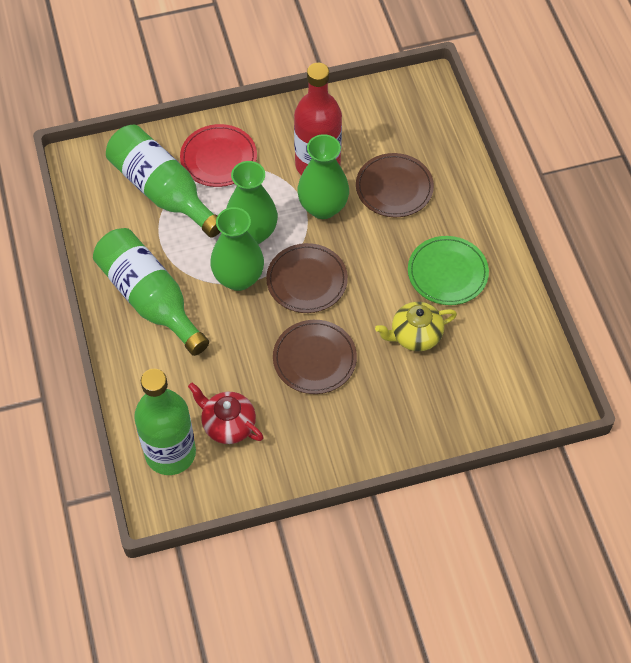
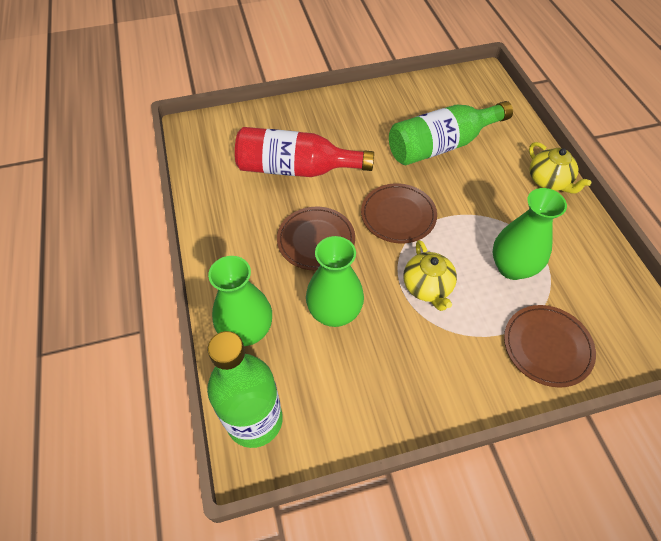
green bottle: 3 -> 2
green plate: 1 -> 0
red plate: 1 -> 0
red teapot: 1 -> 0
yellow teapot: 1 -> 2

